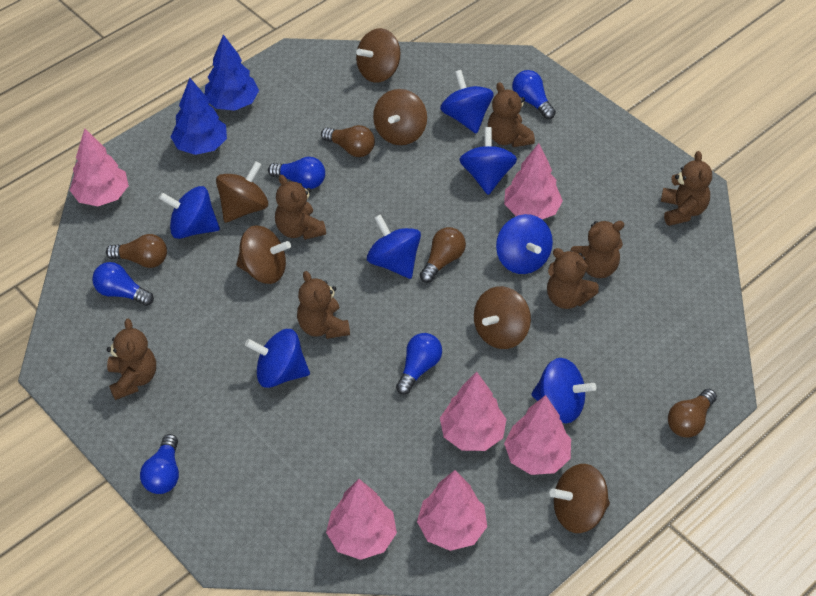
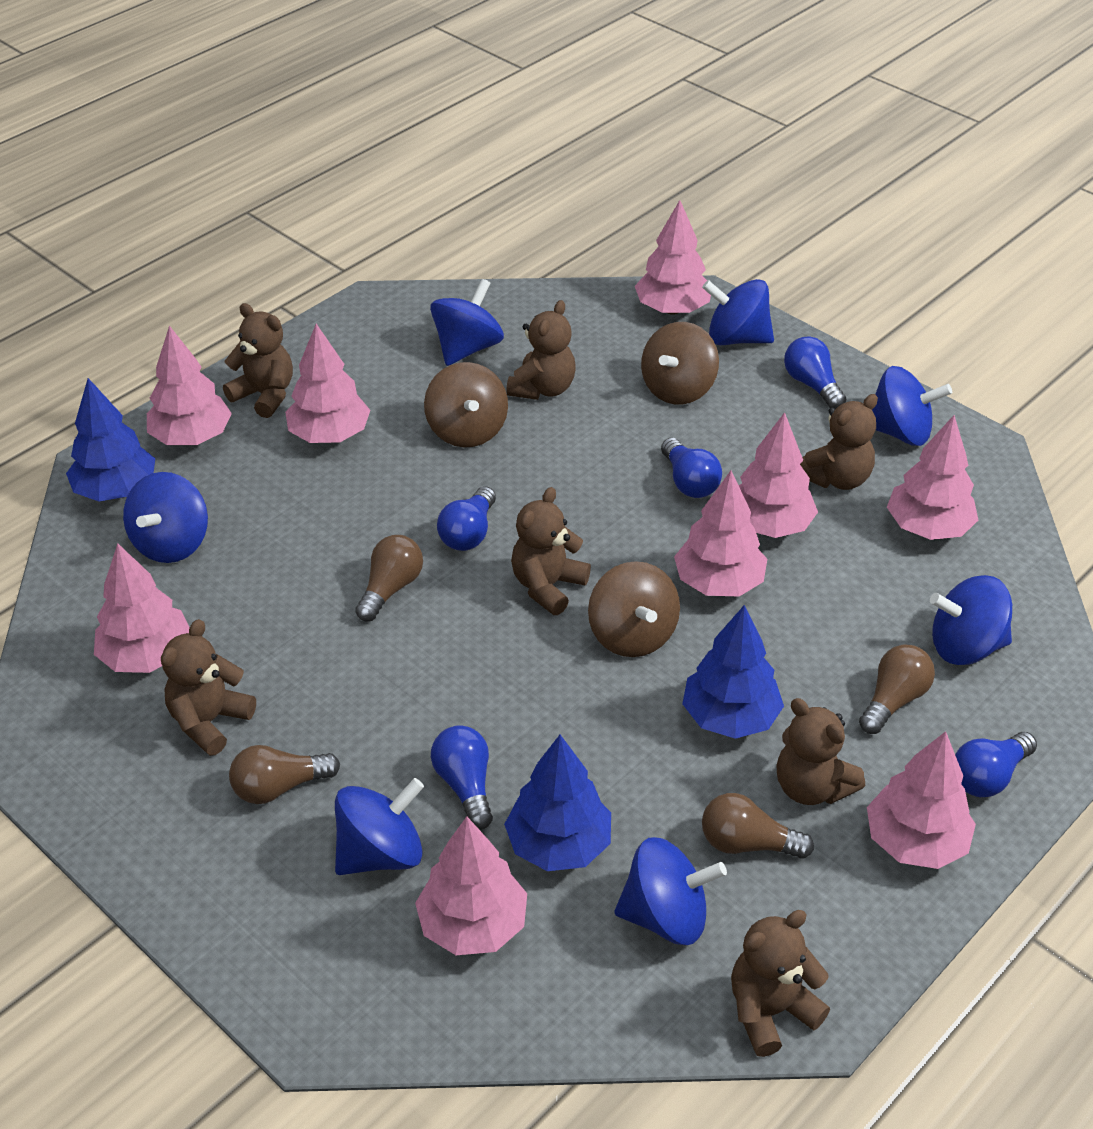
blue tree: 2 -> 3
brown spinning top: 6 -> 3
pink tree: 6 -> 9

